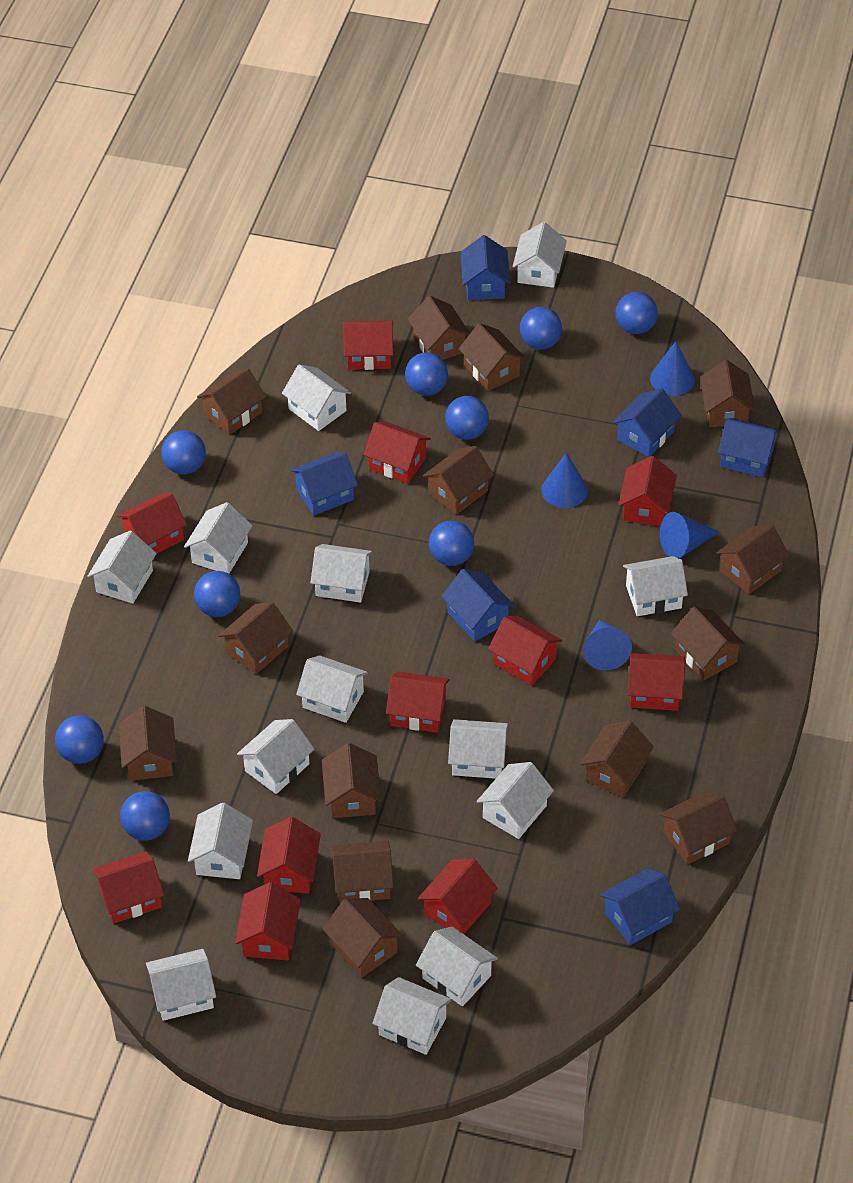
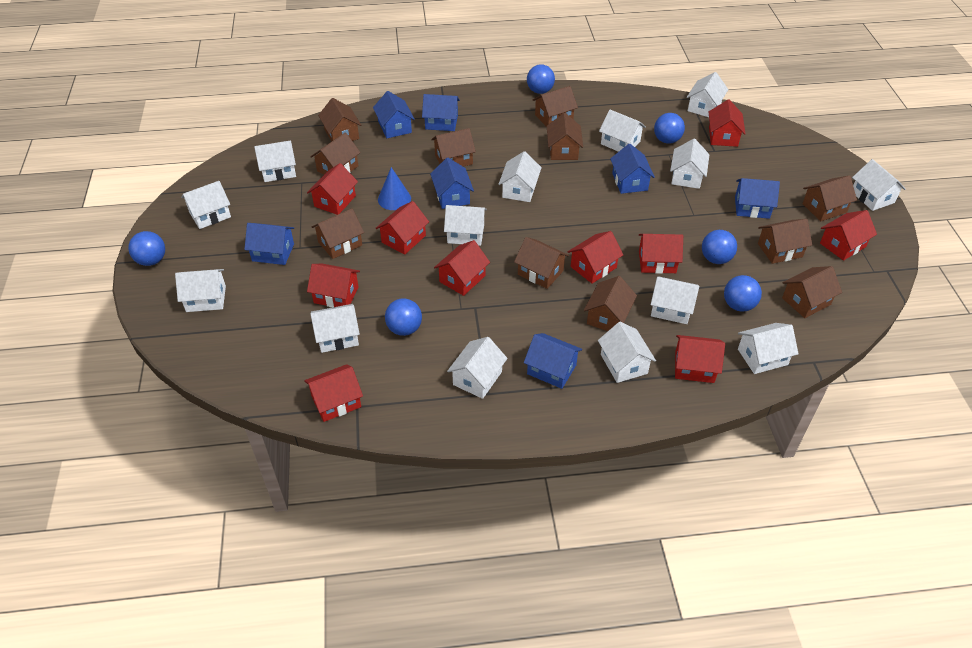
blue ball: 9 -> 6
blue cone: 4 -> 1
blue house: 6 -> 7
brown house: 14 -> 11
red house: 11 -> 10

